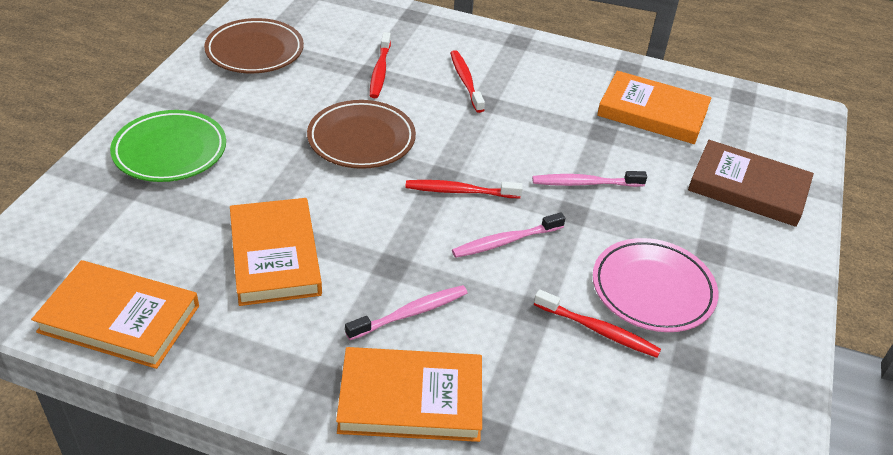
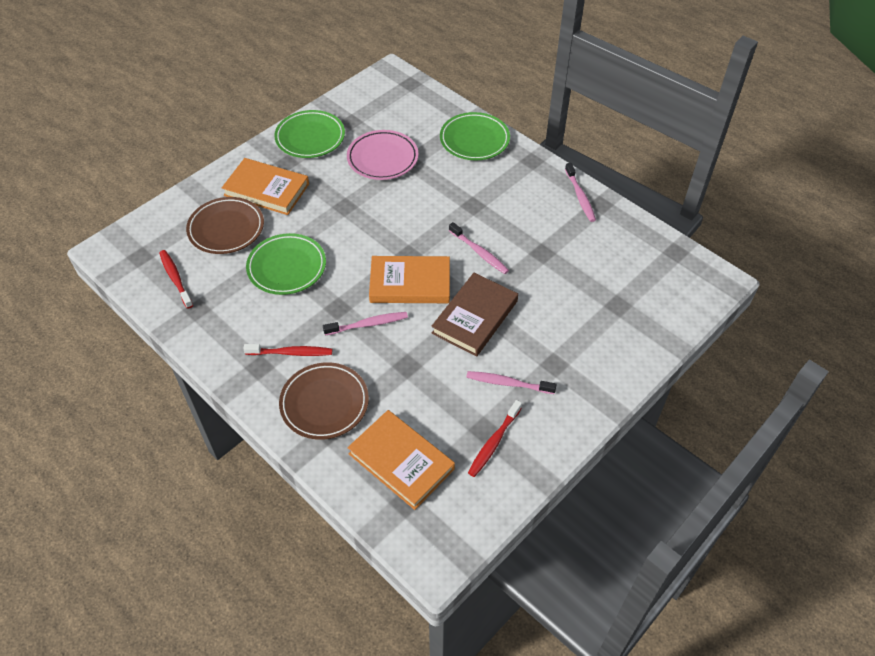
green plate: 1 -> 3
orange book: 4 -> 3
pink toothbrush: 3 -> 4
red toothbrush: 4 -> 3

